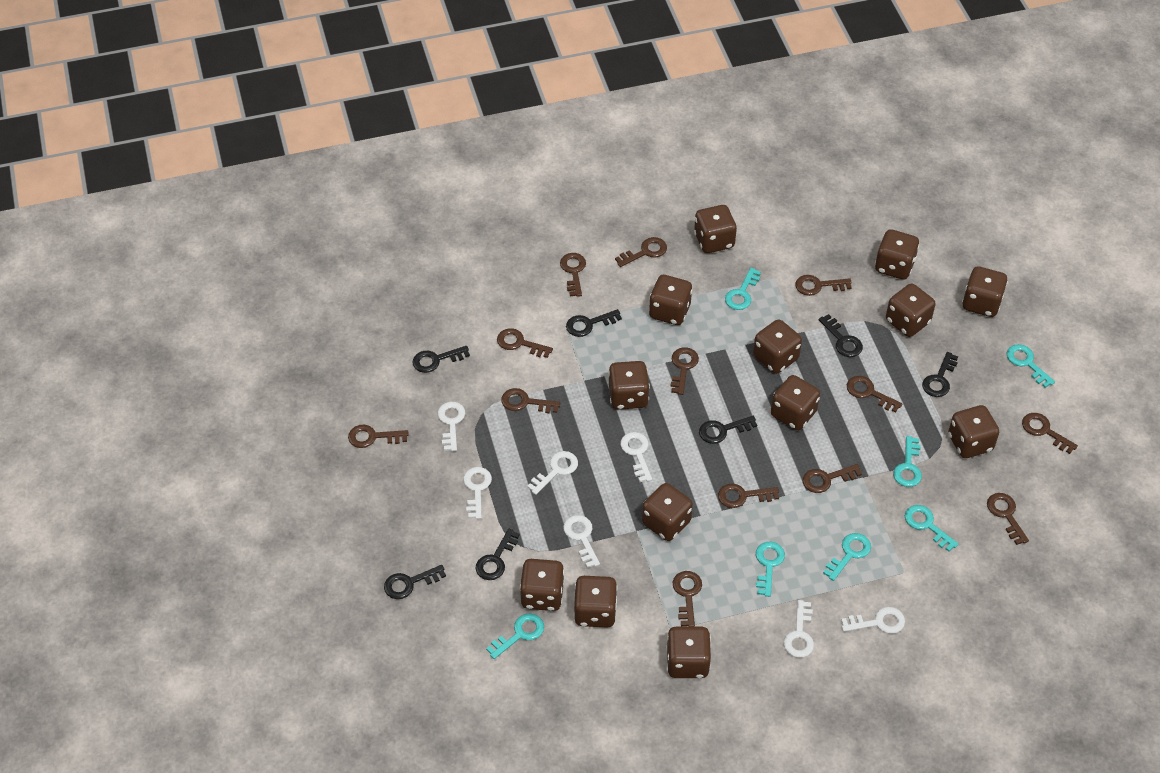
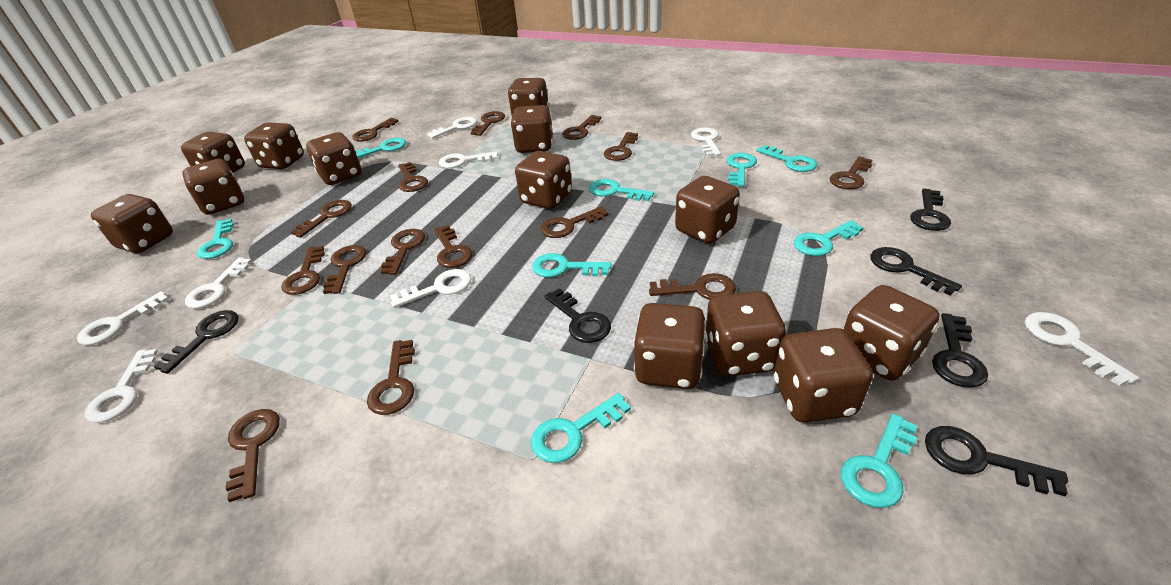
black key: 7 -> 6
brown key: 13 -> 15
turquoise key: 7 -> 9
white key: 7 -> 8

